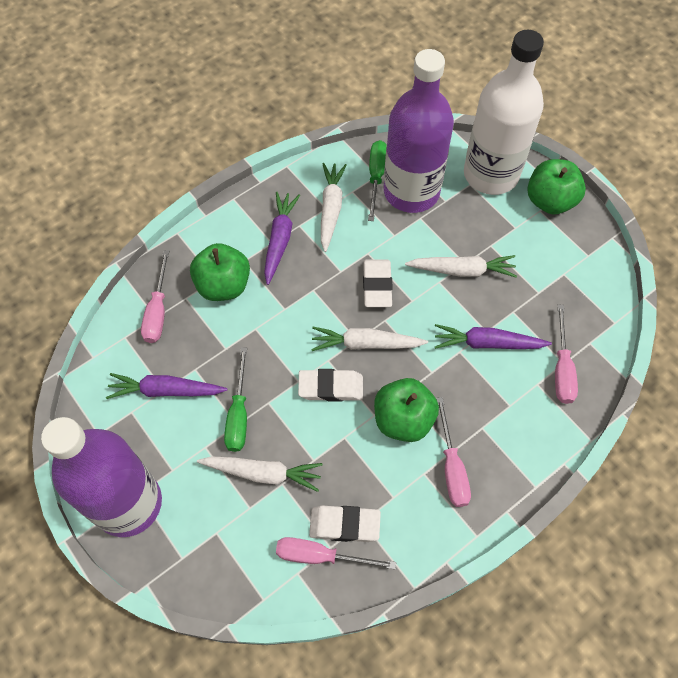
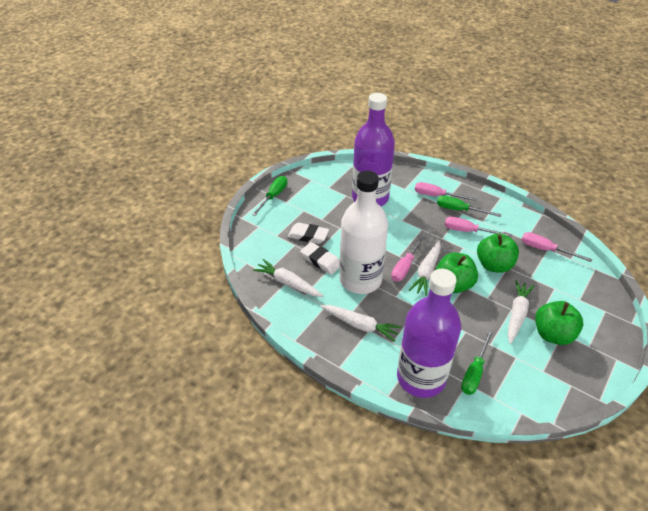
green screwdriver: 2 -> 3
purple carrot: 3 -> 0
white eraser: 3 -> 2

